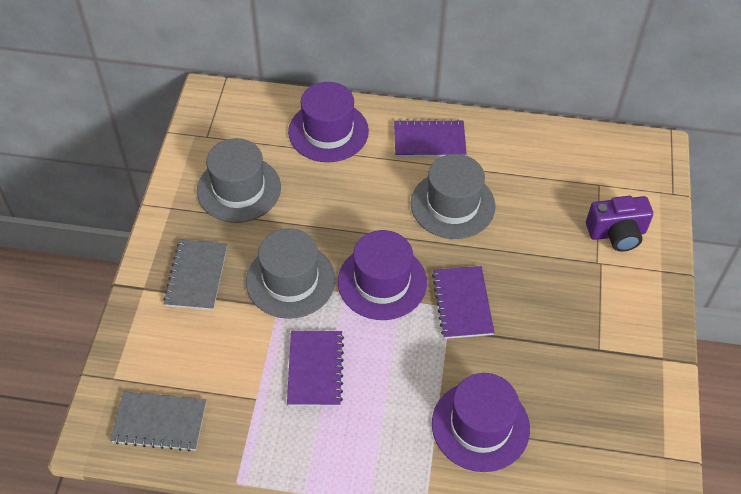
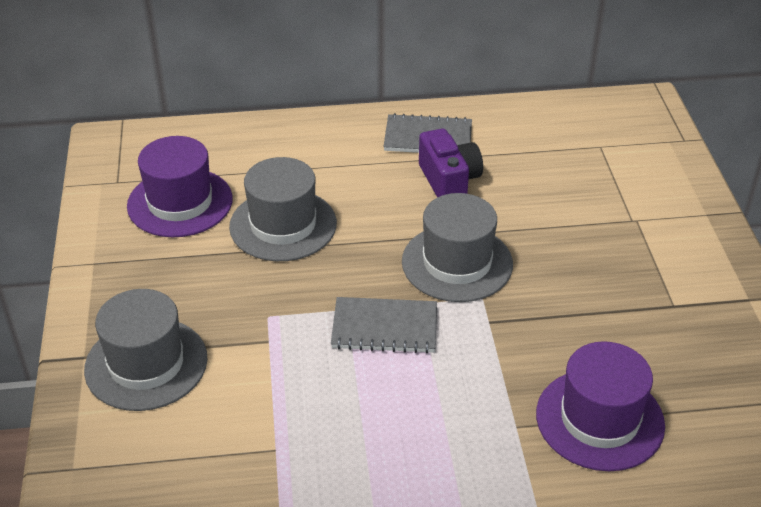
purple hat: 3 -> 2
purple notebook: 3 -> 0

